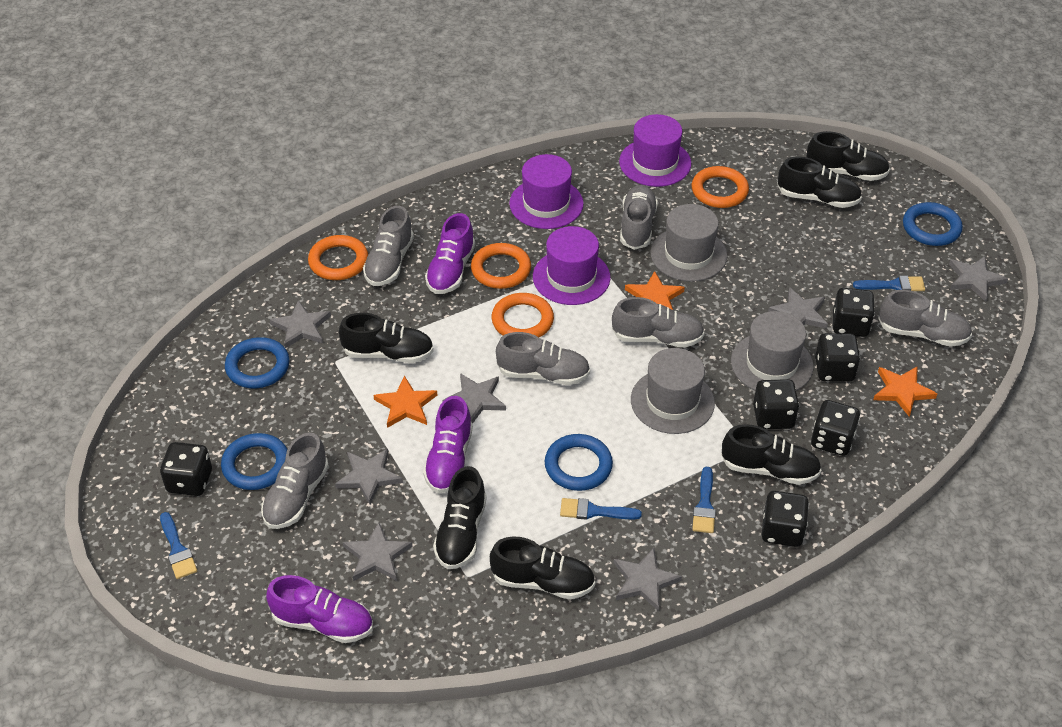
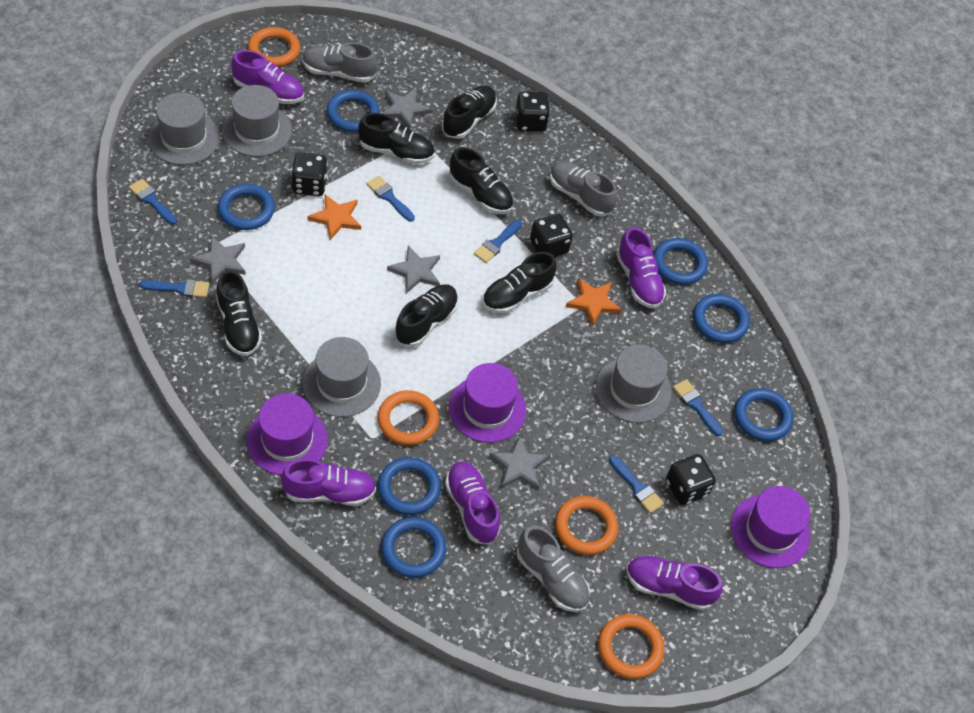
black dice: 6 -> 4
blue brush: 4 -> 6
blue ring: 4 -> 7
grey hat: 3 -> 4
grey shoe: 6 -> 3
grey star: 7 -> 4
orange star: 3 -> 2
purple shoe: 3 -> 5

